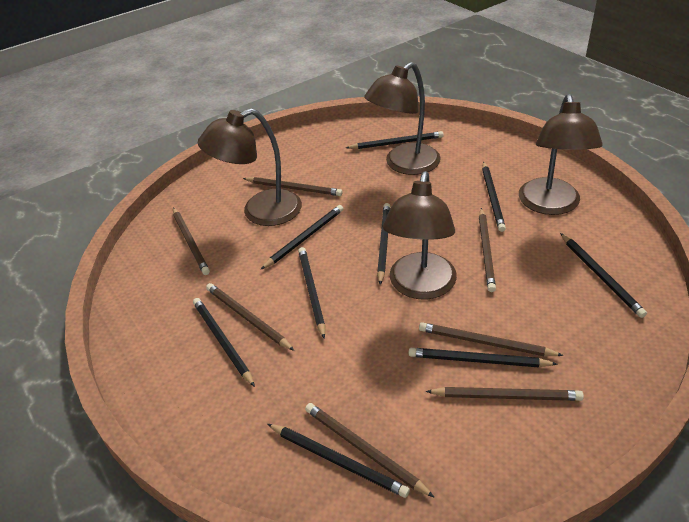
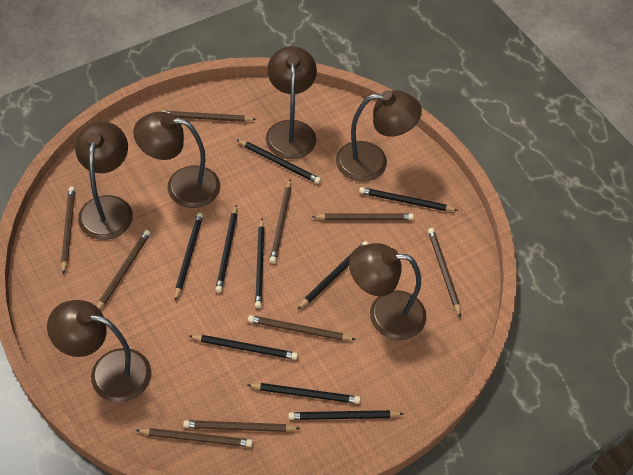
brown lamp: 4 -> 6
brown pencil: 7 -> 9

